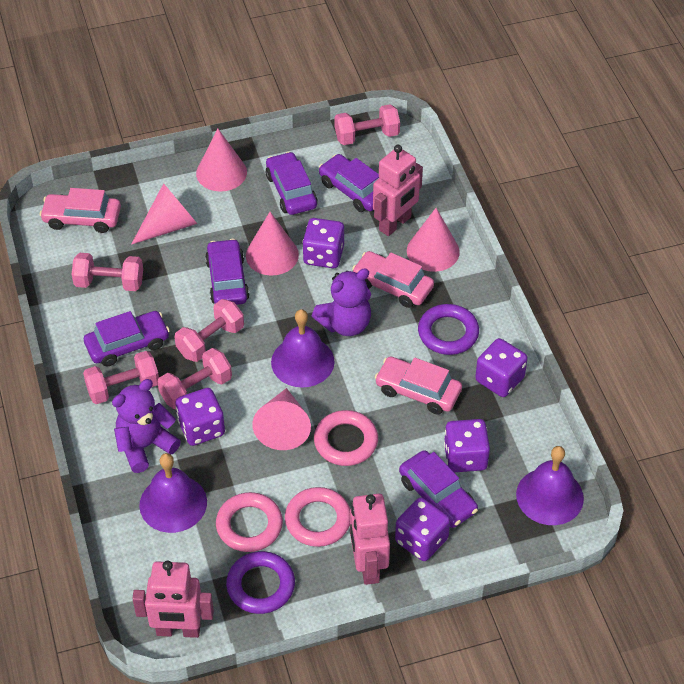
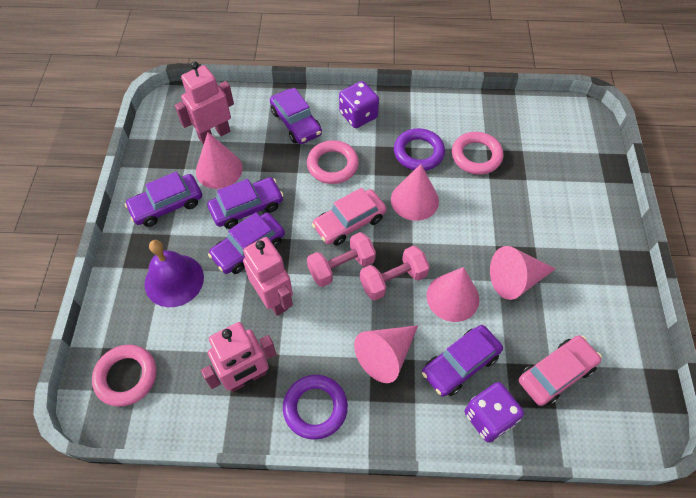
pink car: 3 -> 2
pink dumbbell: 5 -> 2
purple bell: 3 -> 1
purple dice: 5 -> 2
purple teddy bear: 2 -> 0

